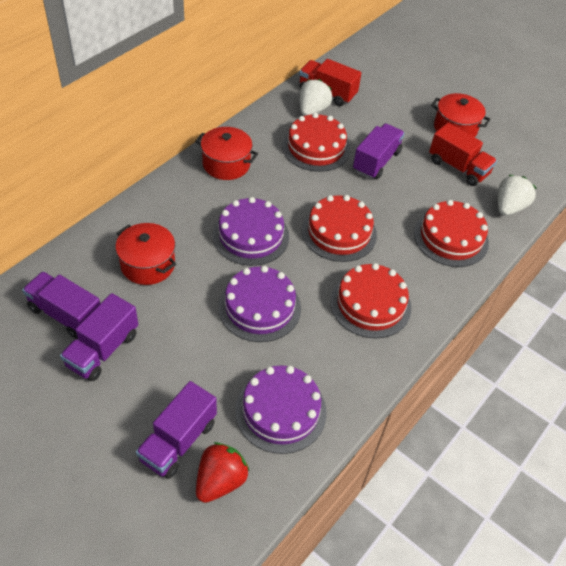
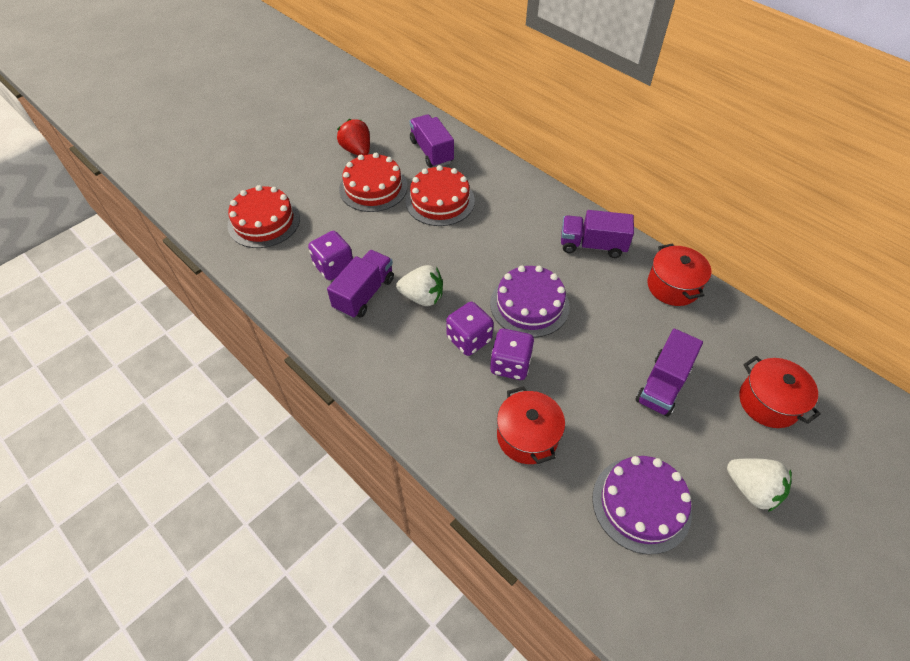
purple cake: 3 -> 2
purple dice: 0 -> 3
red cake: 4 -> 3
red truck: 2 -> 0

